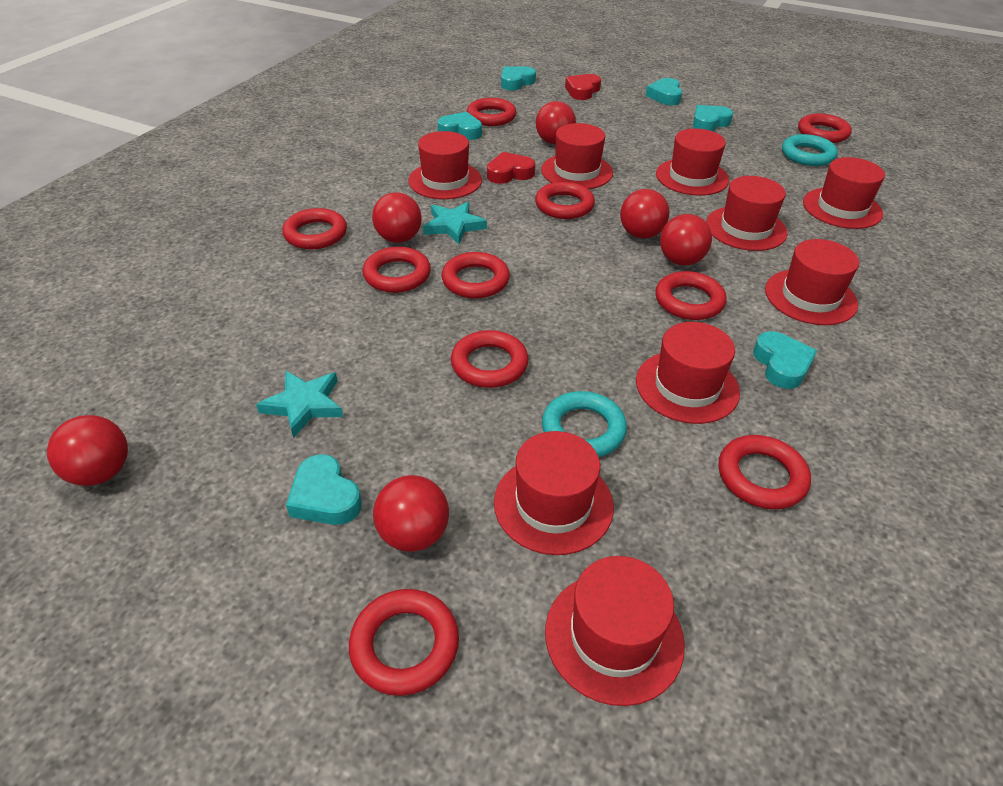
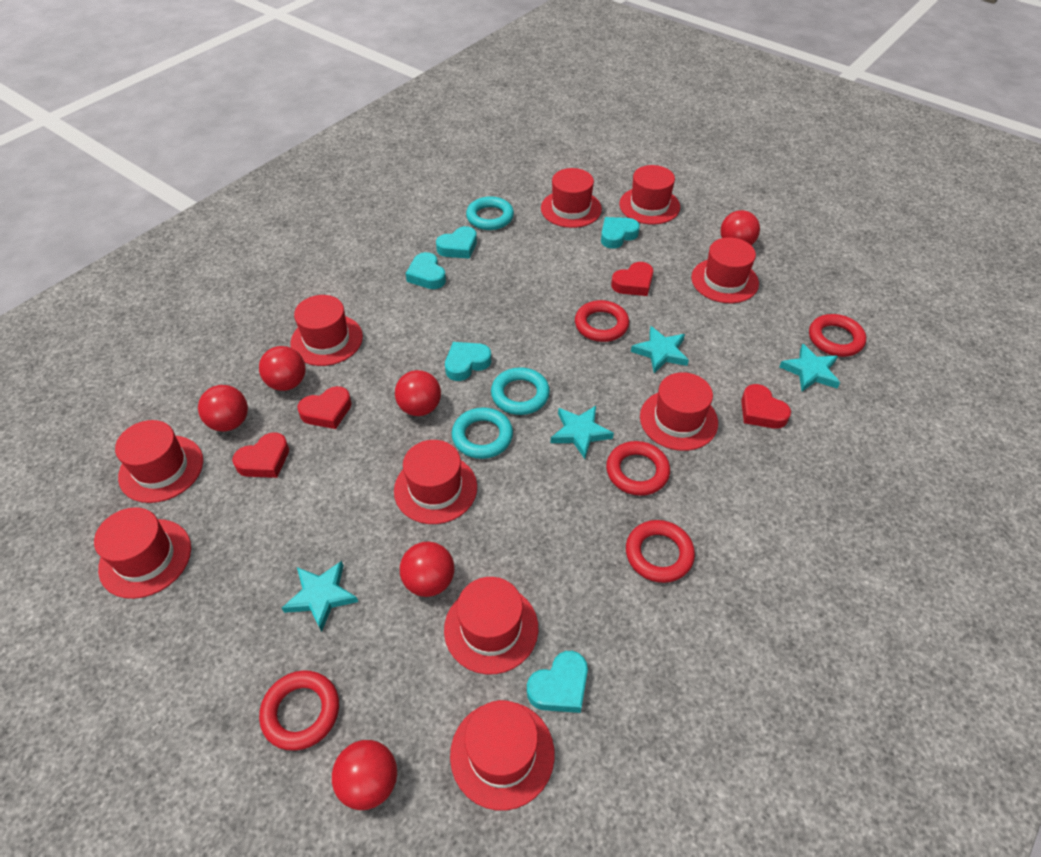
red hat: 9 -> 10
red heart: 2 -> 4
red ring: 10 -> 5
turquoise heart: 6 -> 5
turquoise ring: 2 -> 3
turquoise star: 2 -> 4

